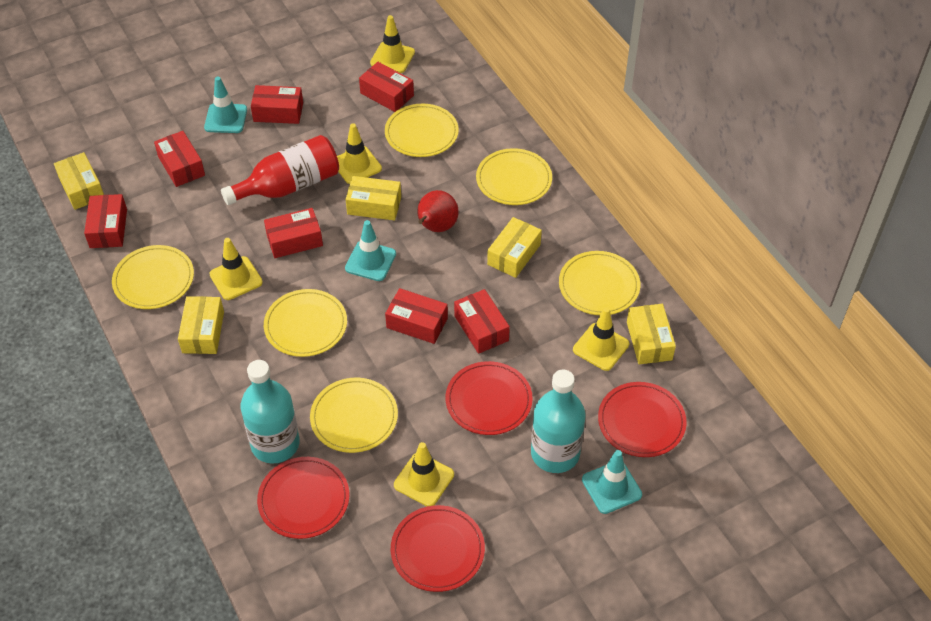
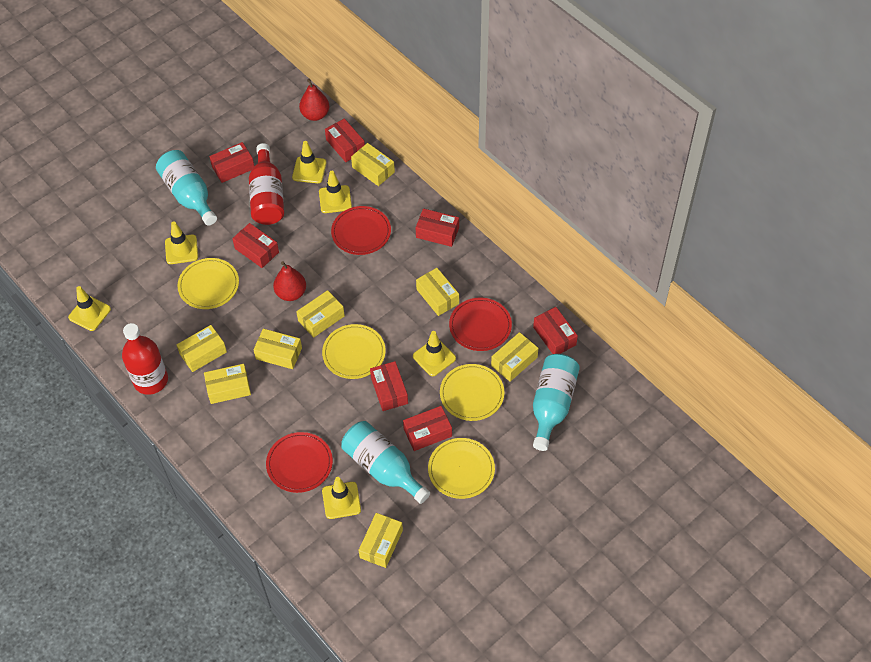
red bottle: 1 -> 2
red pear: 1 -> 2
red plate: 4 -> 3
turquoise bottle: 2 -> 3
turquoise traffic cone: 3 -> 0
yellow box: 5 -> 8
yellow plate: 6 -> 4
yellow traffic cone: 5 -> 6

